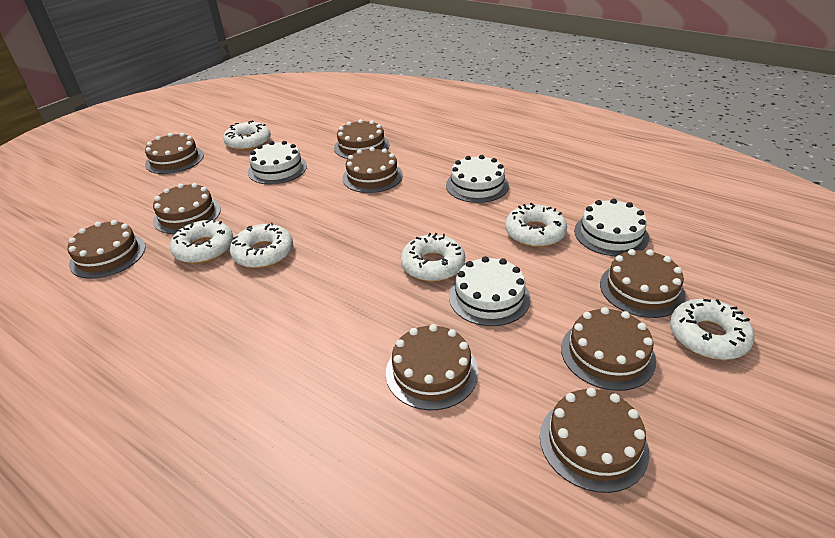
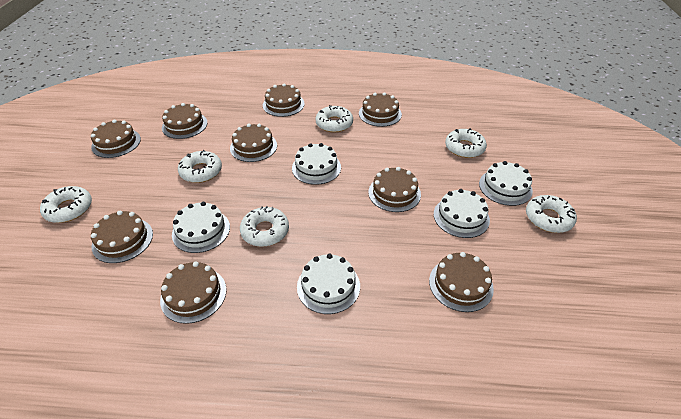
white cake: 4 -> 5

